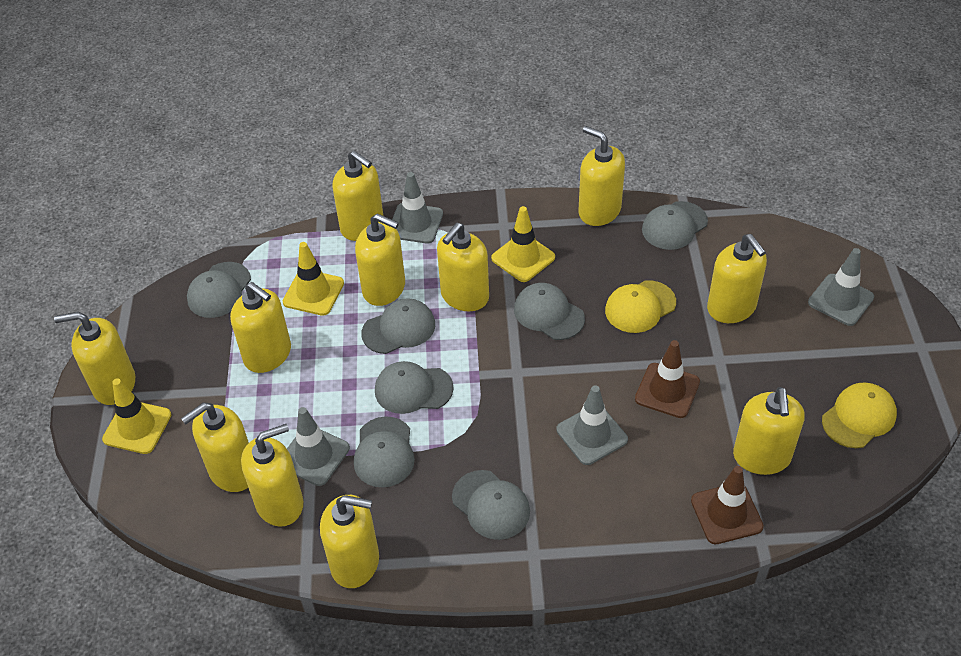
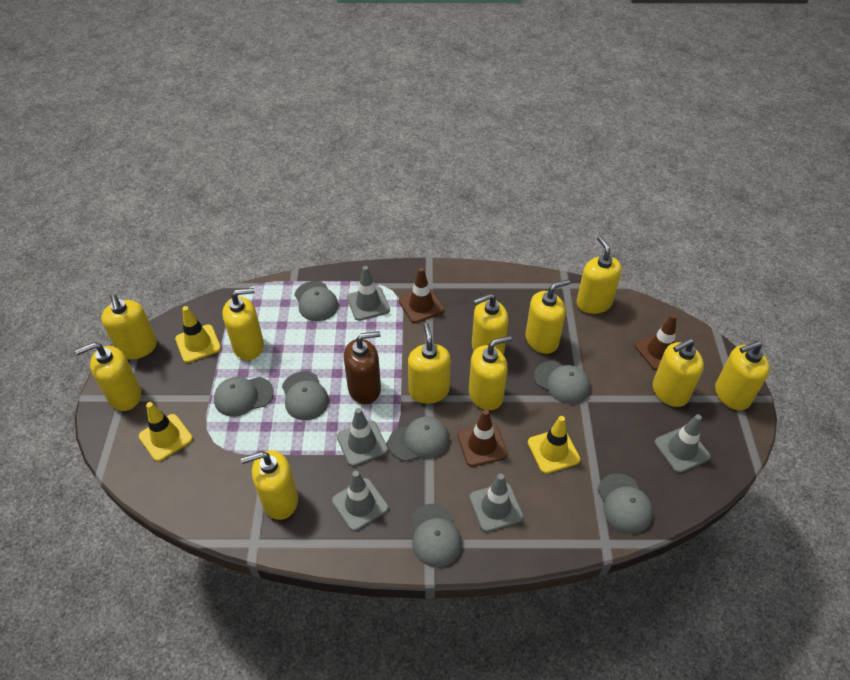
brown soap dispenser: 0 -> 1
brown traffic cone: 2 -> 3
grey traffic cone: 4 -> 5
yellow cap: 2 -> 0

